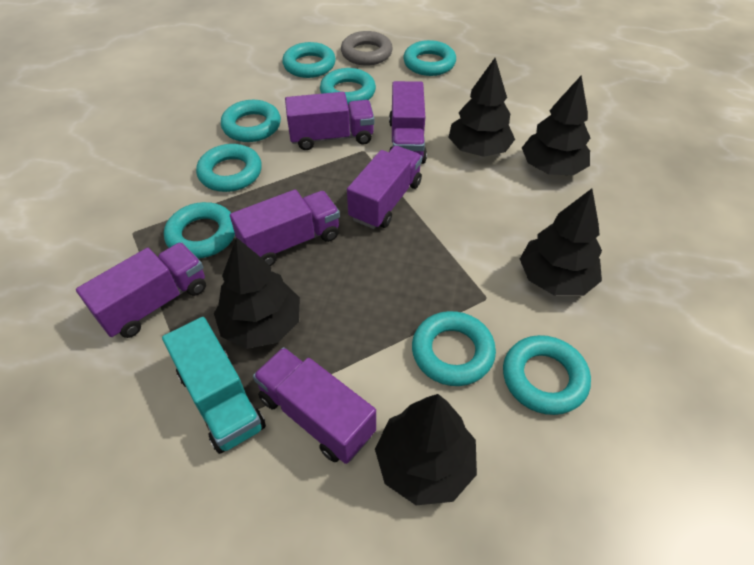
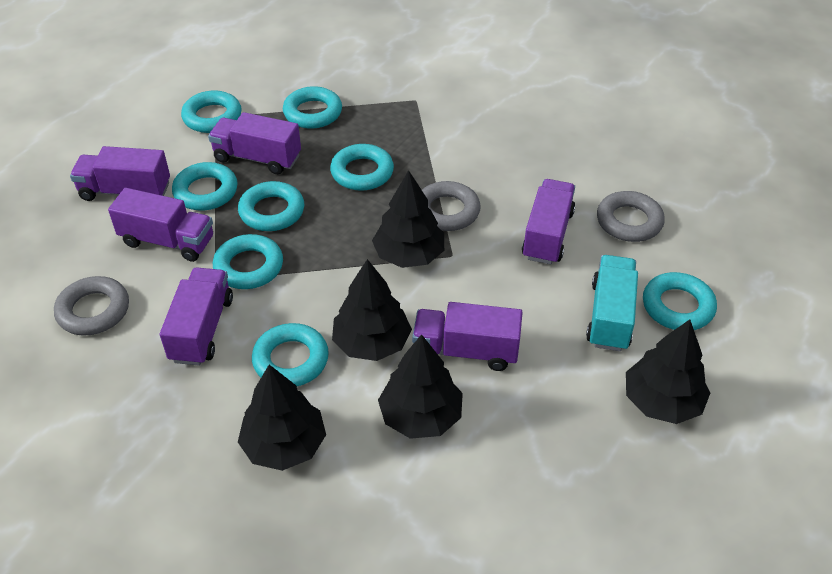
grey ring: 1 -> 3

